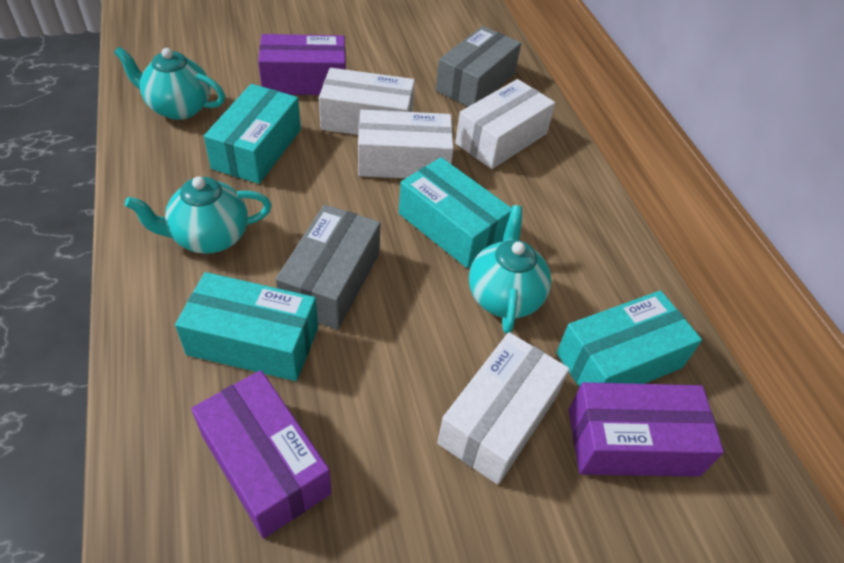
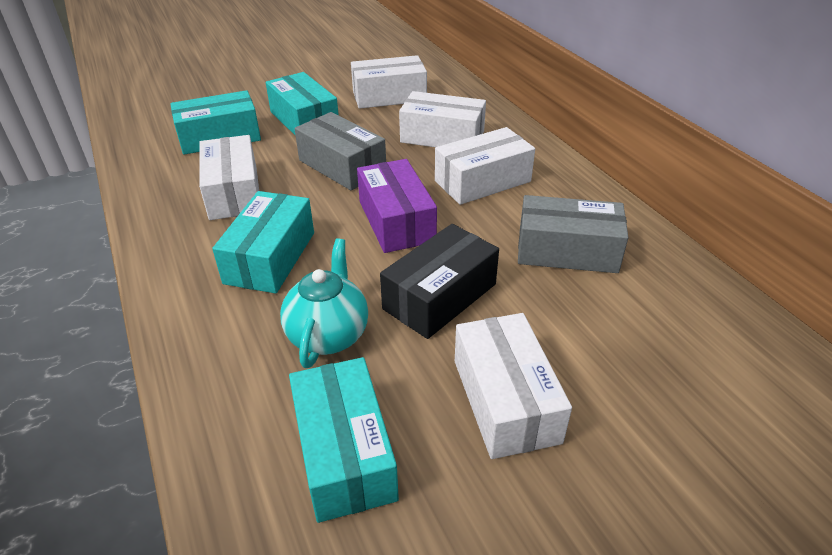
black box: 0 -> 1
purple box: 3 -> 1
turquoise teapot: 3 -> 1
white box: 4 -> 5

